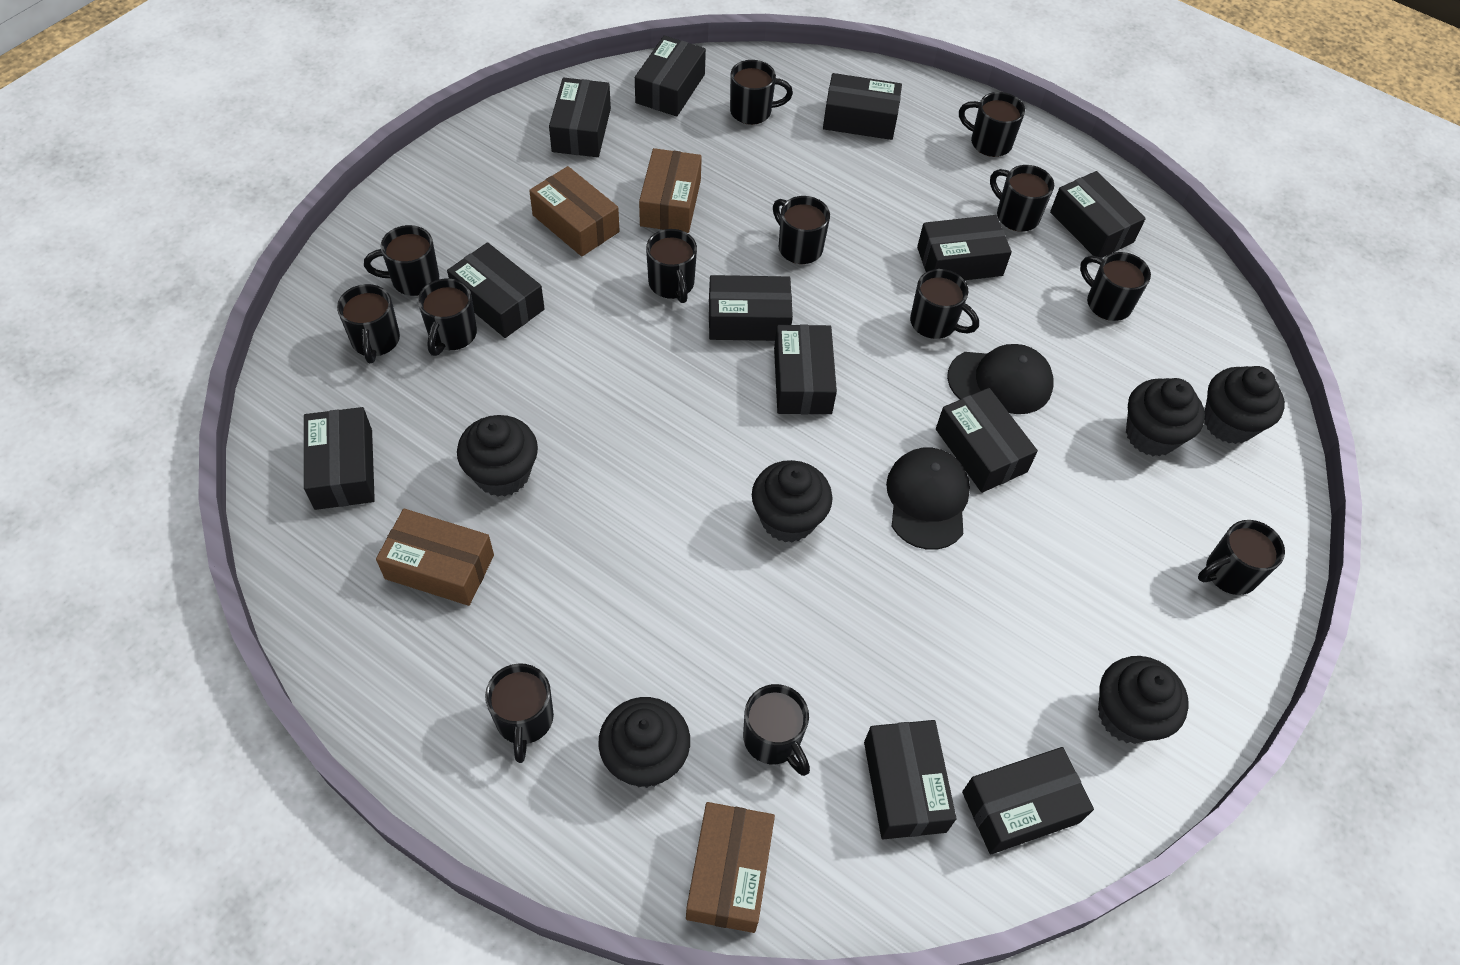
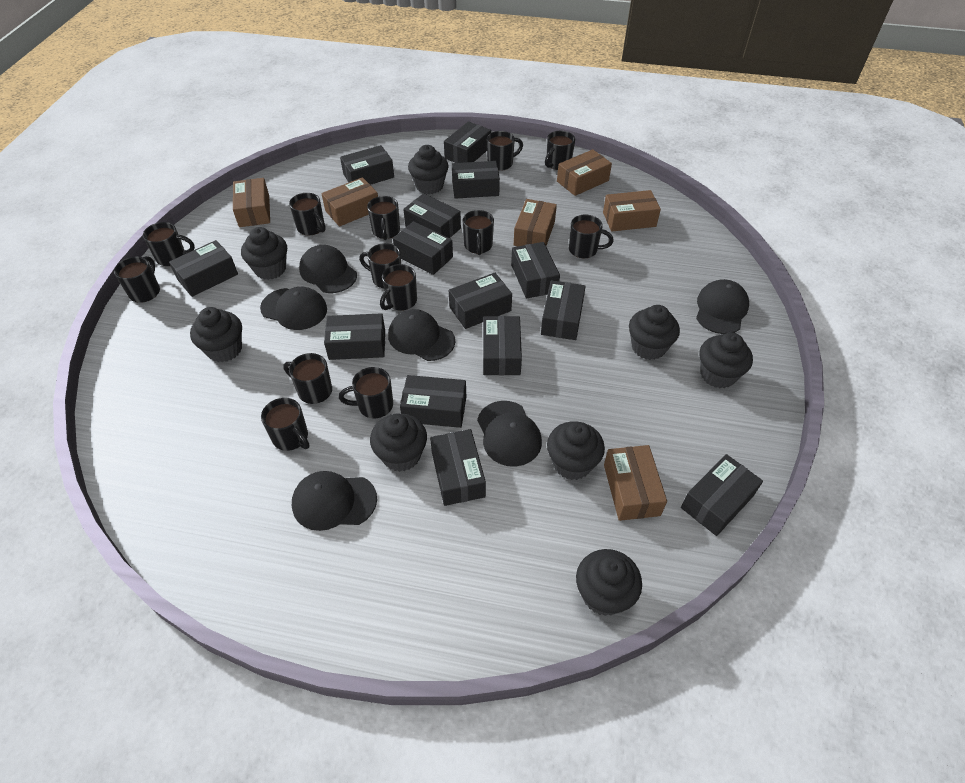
black box: 12 -> 14
black cap: 2 -> 6
black cupcake: 6 -> 8
brown box: 4 -> 6

